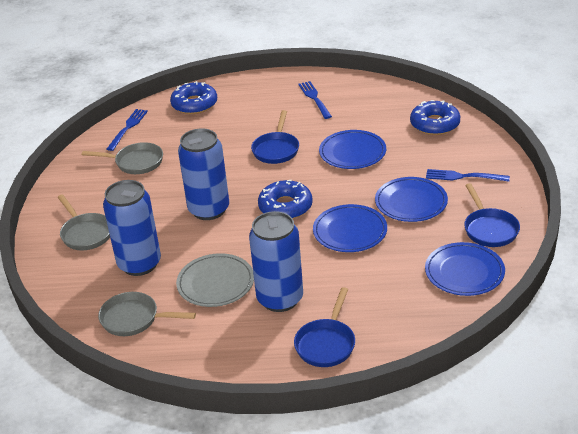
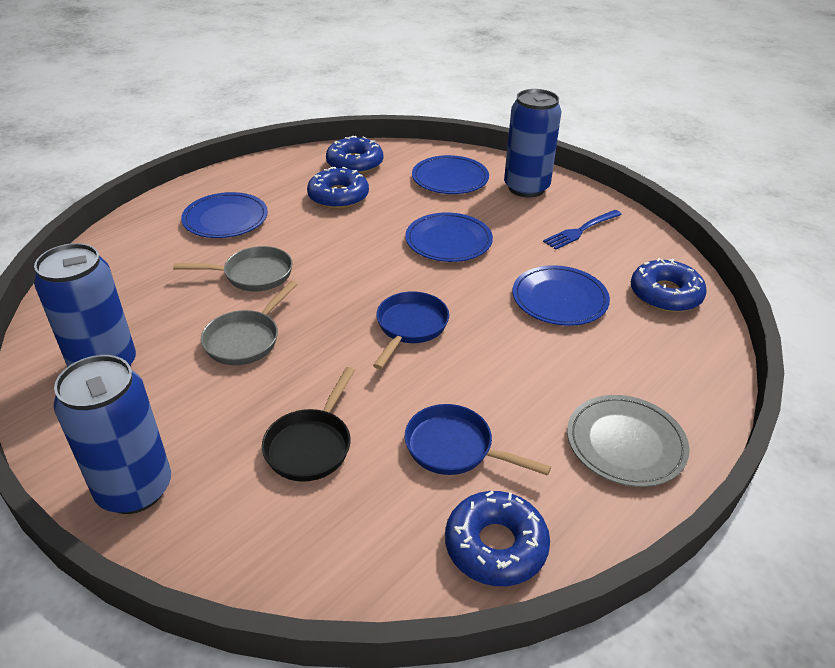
black pan: 0 -> 1
blue donut: 3 -> 4
blue fork: 3 -> 1
blue pan: 3 -> 2
grey pan: 3 -> 2

